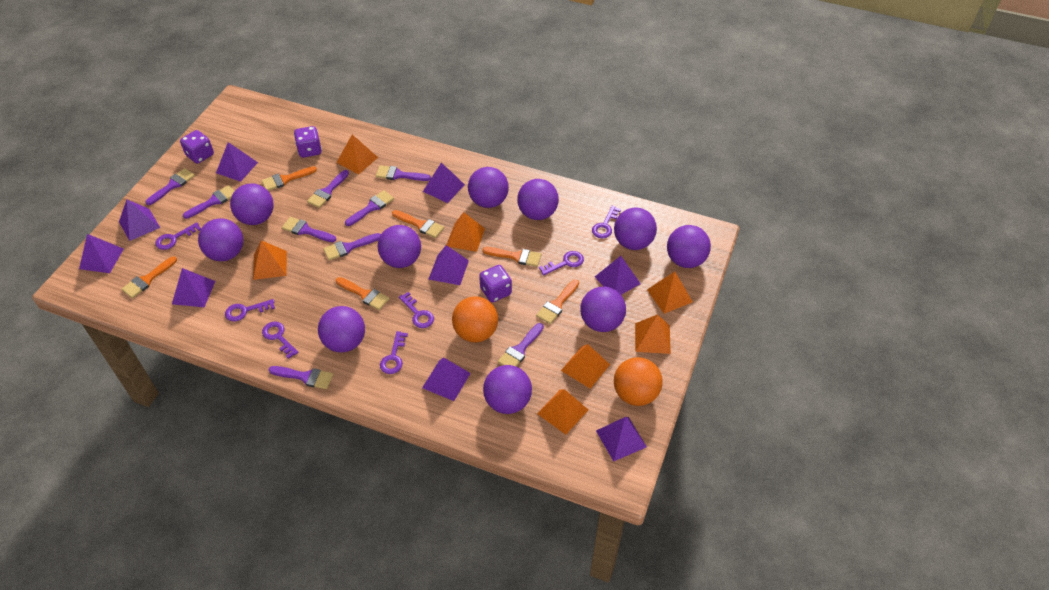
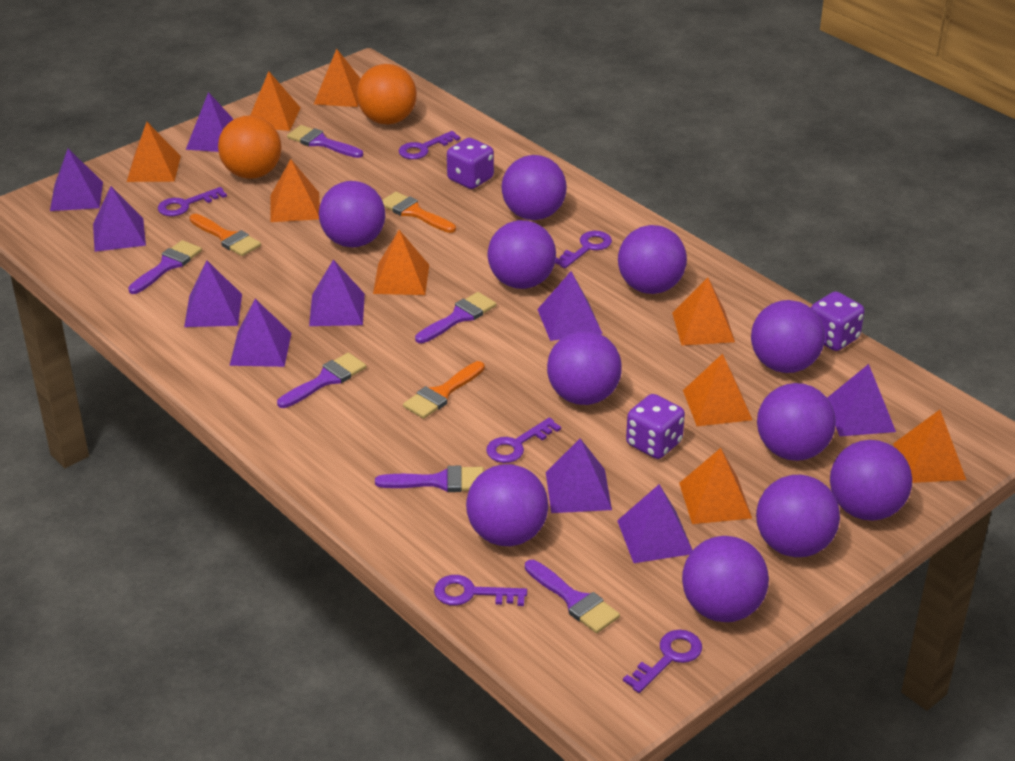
orange brush: 6 -> 3
orange pyramid: 7 -> 9
purple ball: 10 -> 11
purple brush: 9 -> 6
purple key: 7 -> 6
purple pyramid: 9 -> 10

